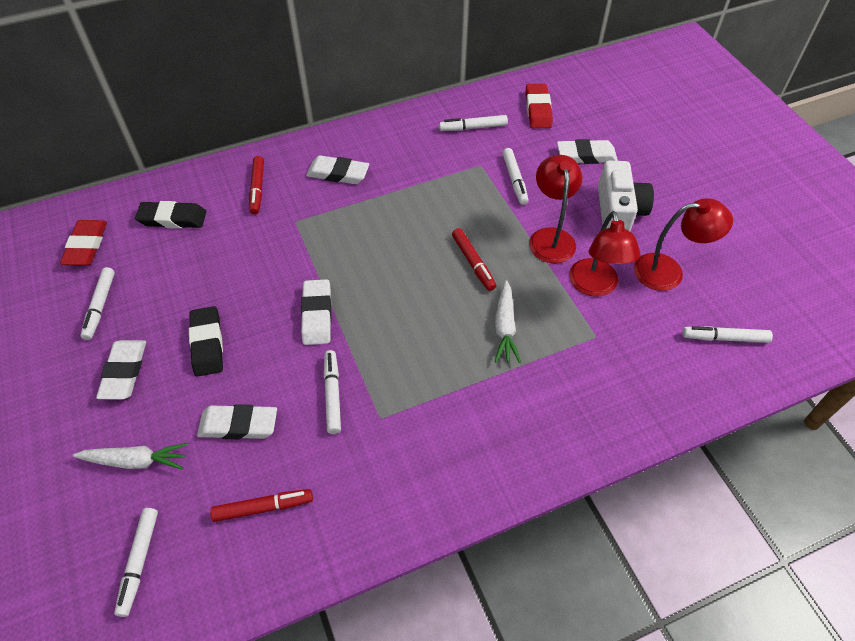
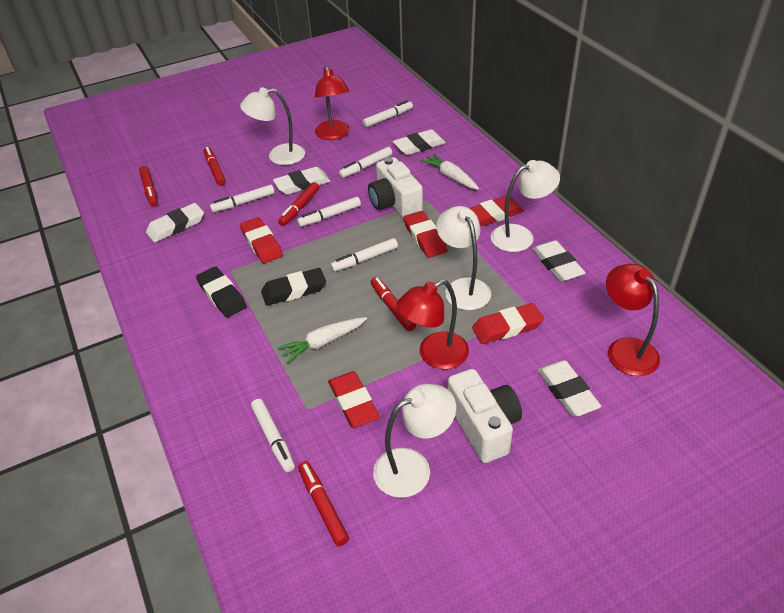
red eraser: 2 -> 5
red marker: 3 -> 5
white camera: 1 -> 2
white lamp: 0 -> 4

